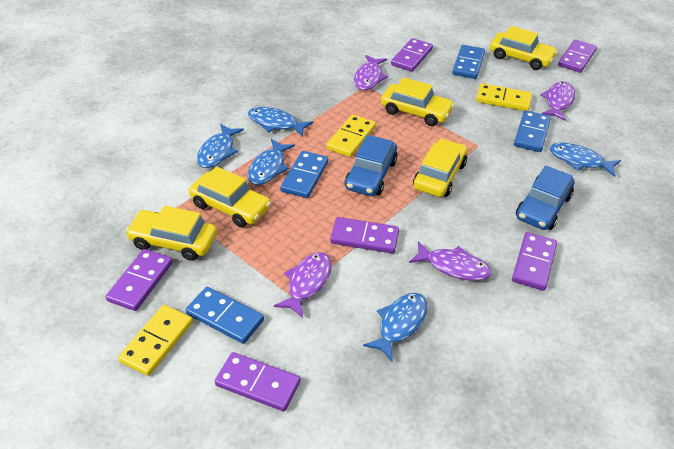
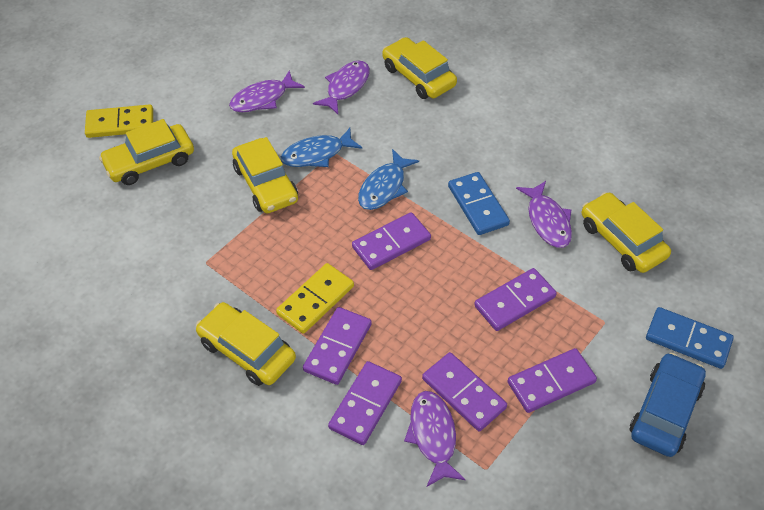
blue car: 2 -> 1
blue domino: 4 -> 2
blue fish: 5 -> 2
yellow domino: 3 -> 2

